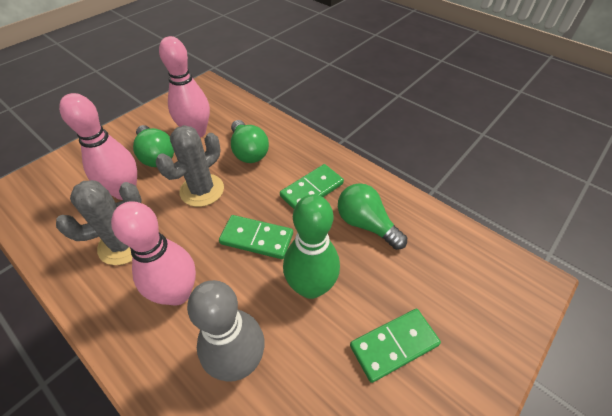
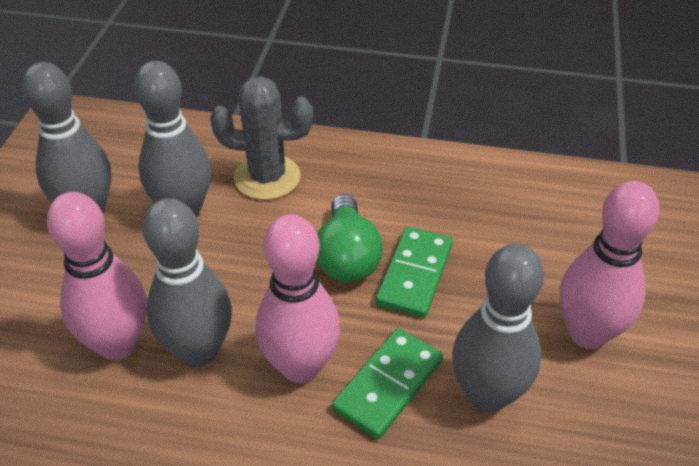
green bowling pin: 1 -> 0
green domino: 3 -> 2
green light bulb: 3 -> 1
grey bowling pin: 1 -> 4
grey cactus: 2 -> 1

